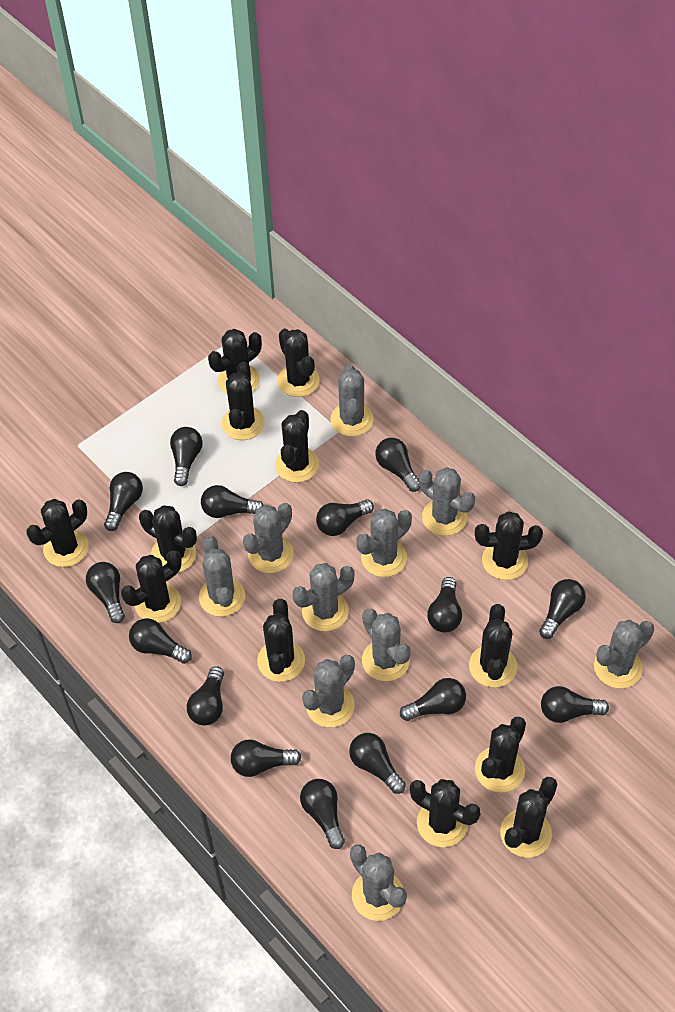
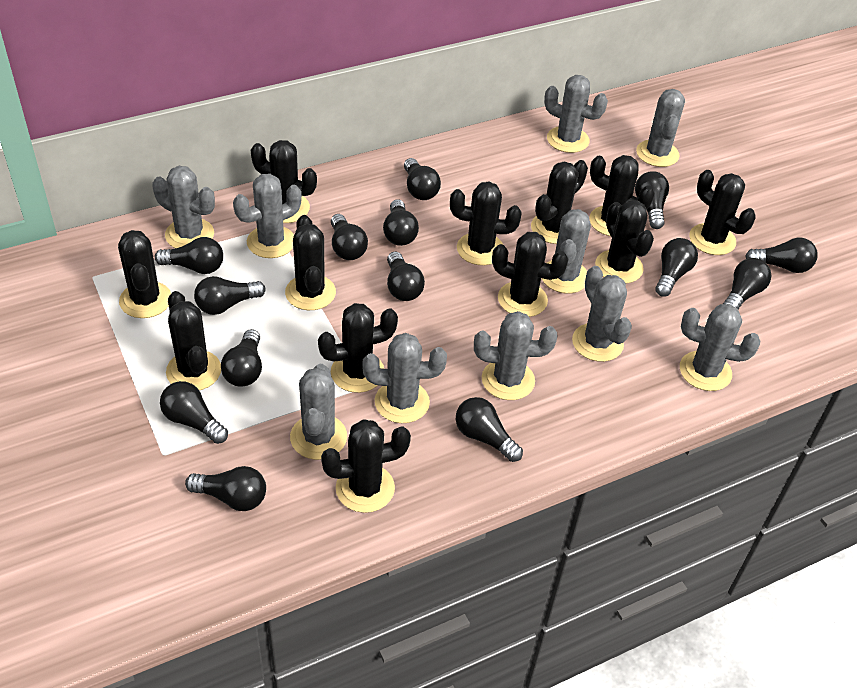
black cactus: 13 -> 12
black light bulb: 15 -> 14

